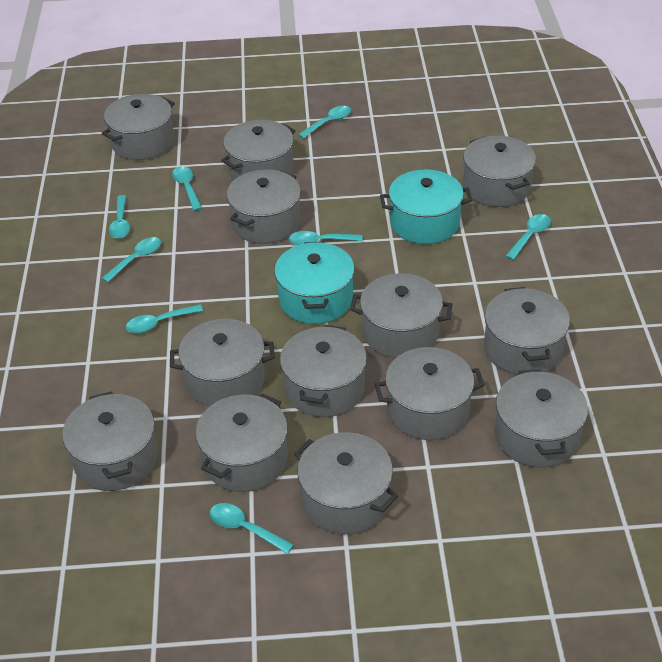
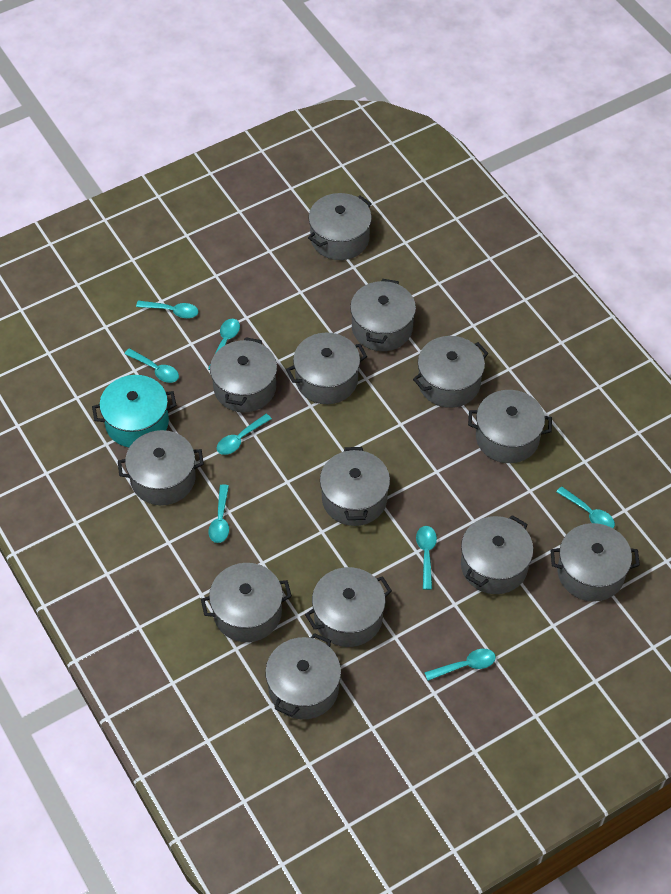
turquoise pot: 2 -> 1

